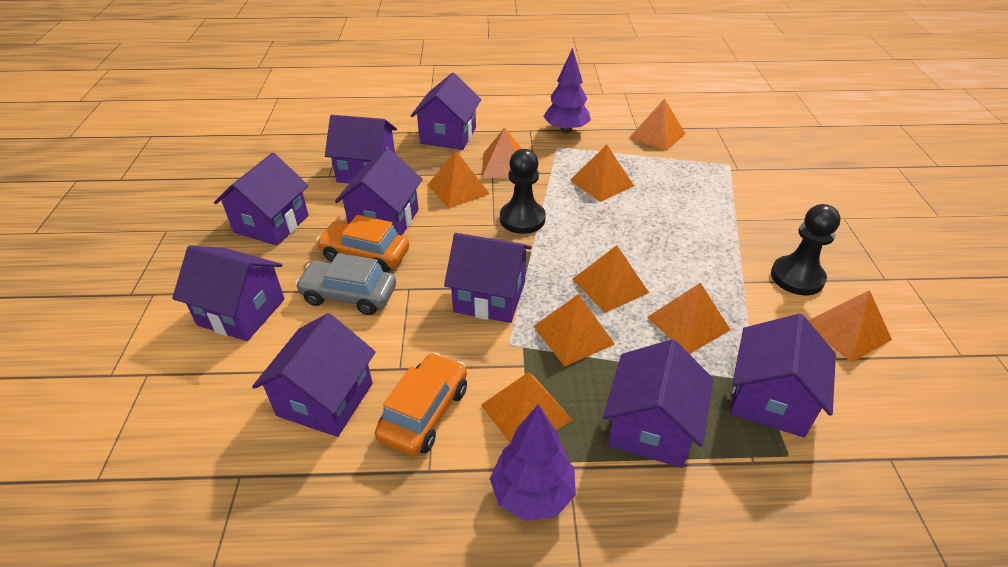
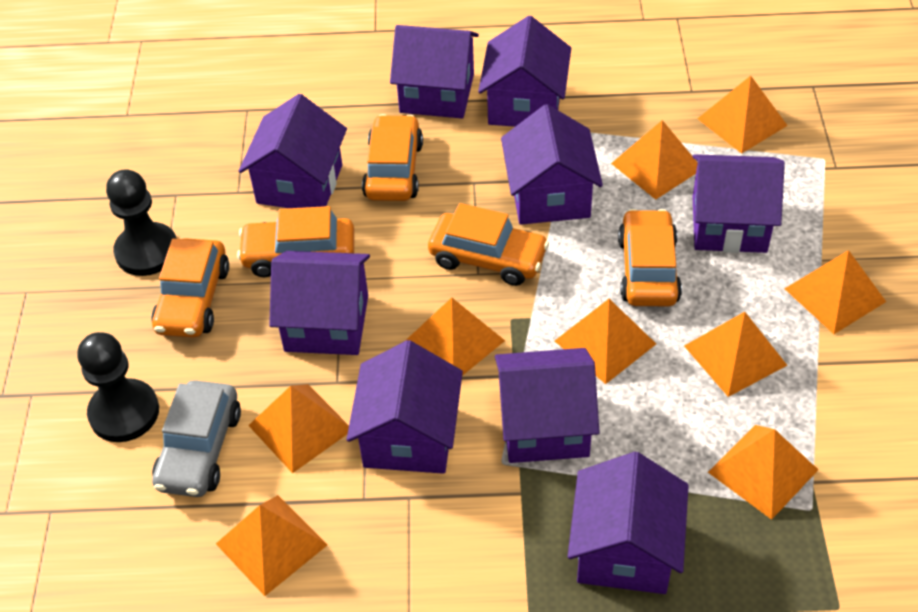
orange car: 2 -> 5
purple tree: 2 -> 0

